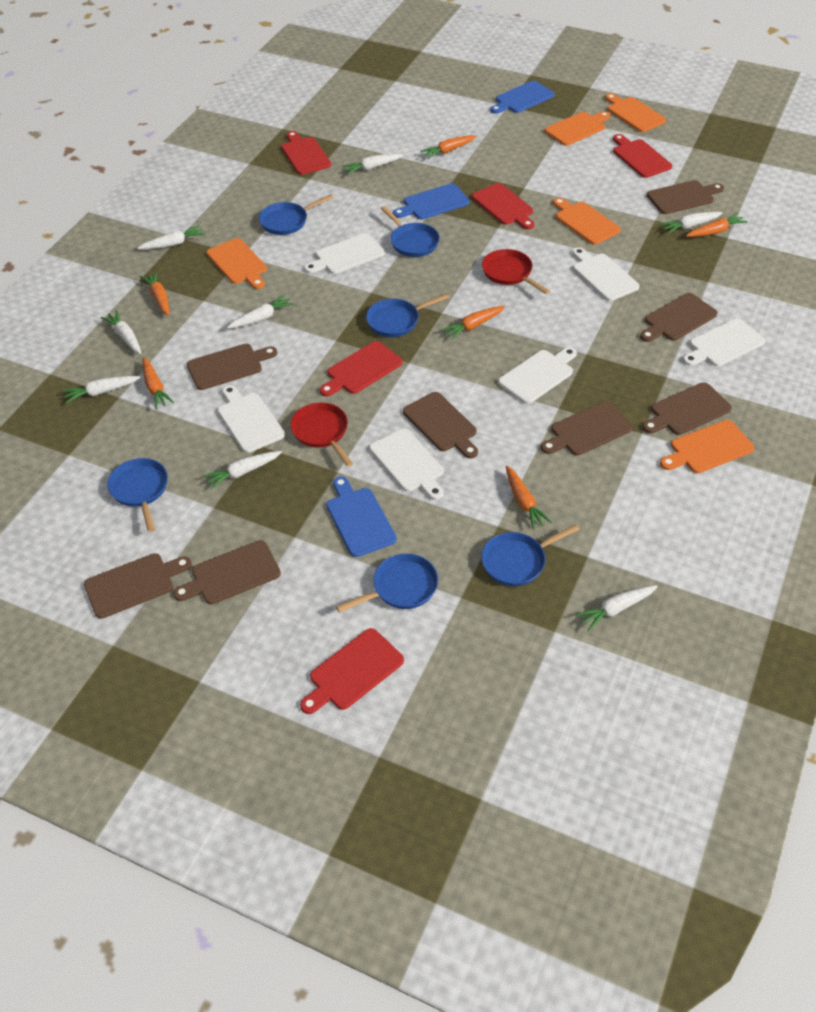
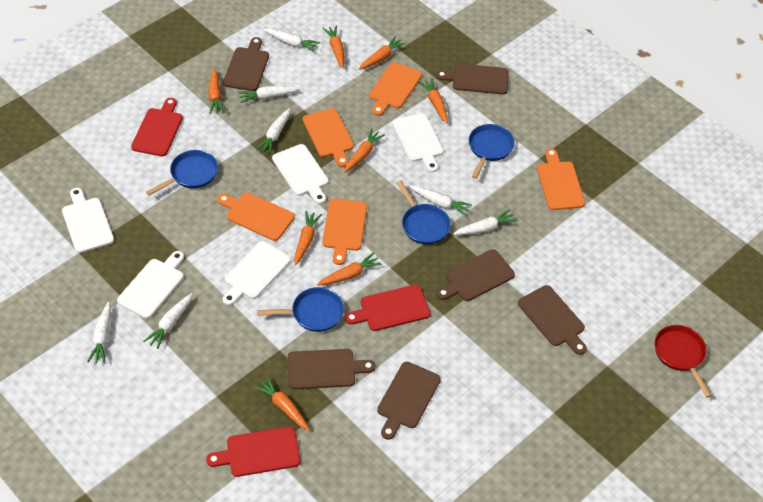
blue cutting board: 3 -> 0
blue pan: 6 -> 4
brown cutting board: 8 -> 6
orange carrot: 6 -> 8
red cutting board: 5 -> 3
red pan: 2 -> 1
white carrot: 8 -> 7
white cutting board: 6 -> 5

